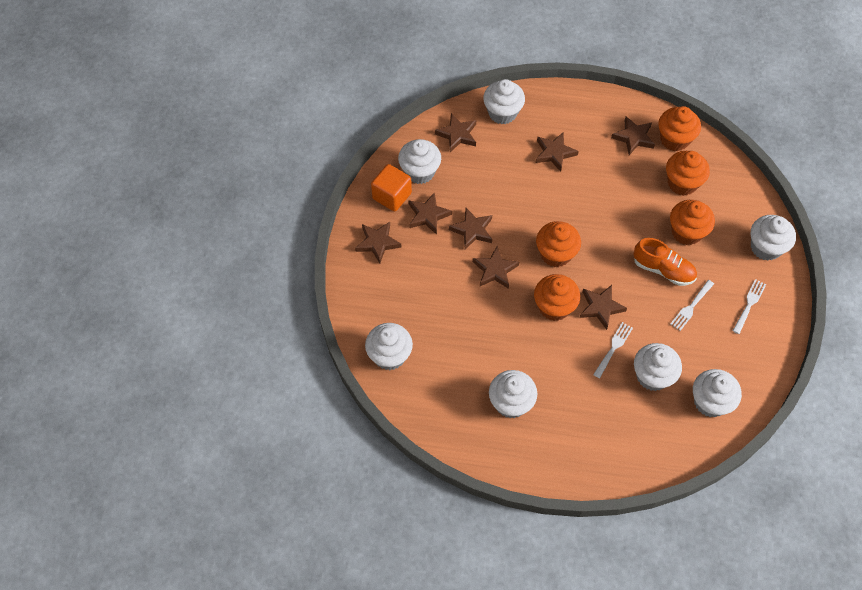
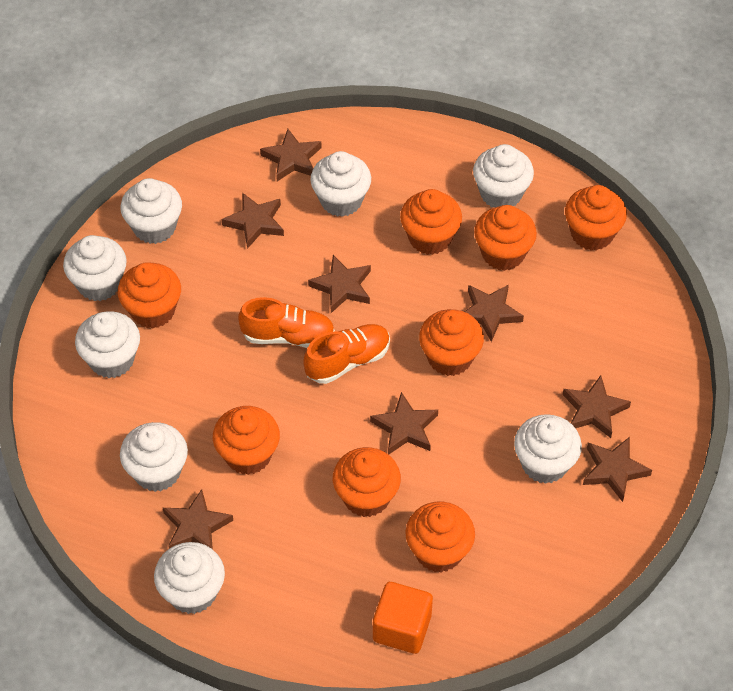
orange cupcake: 5 -> 8
orange shoe: 1 -> 2
white cupcake: 7 -> 8
white fork: 3 -> 0

